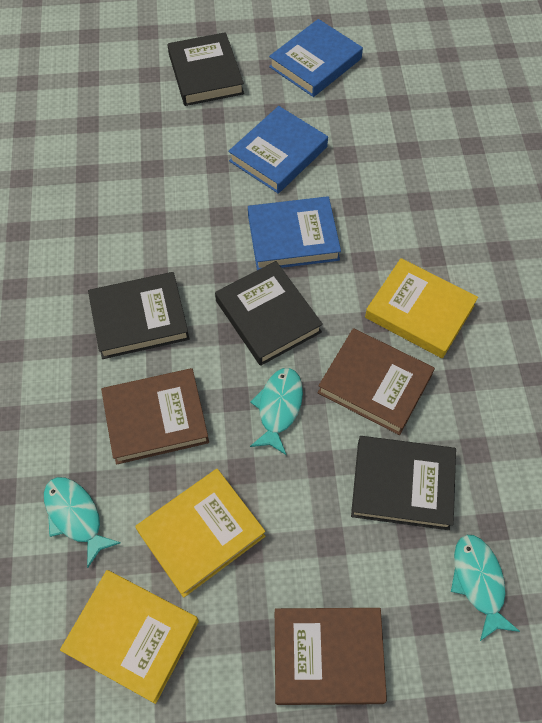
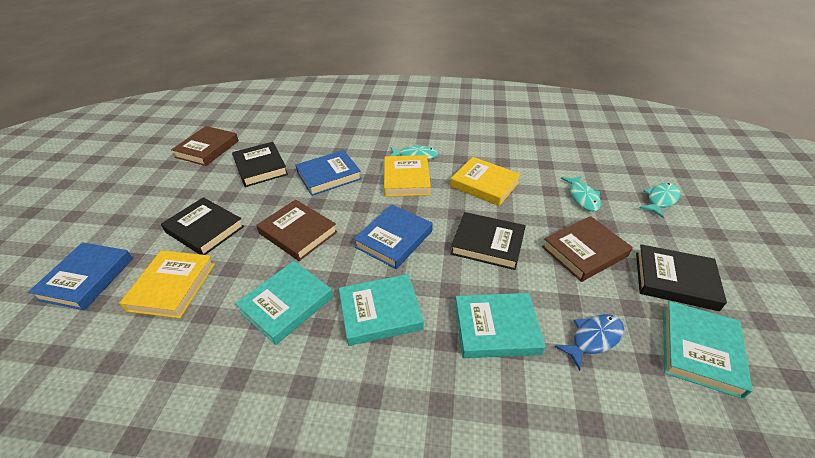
blue fish: 0 -> 1
turquoise book: 0 -> 4

